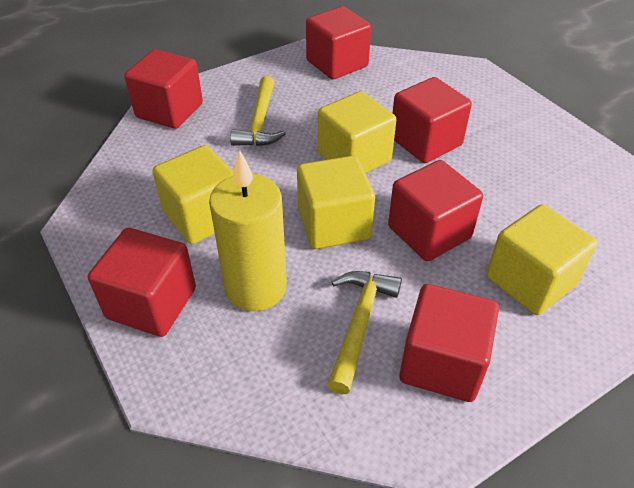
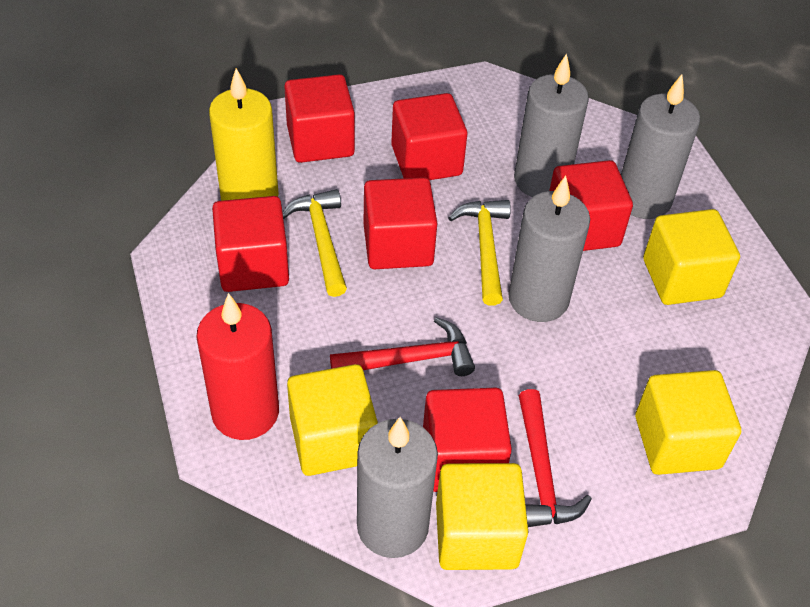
grey candle: 0 -> 4
red candle: 0 -> 1
red hammer: 0 -> 2

